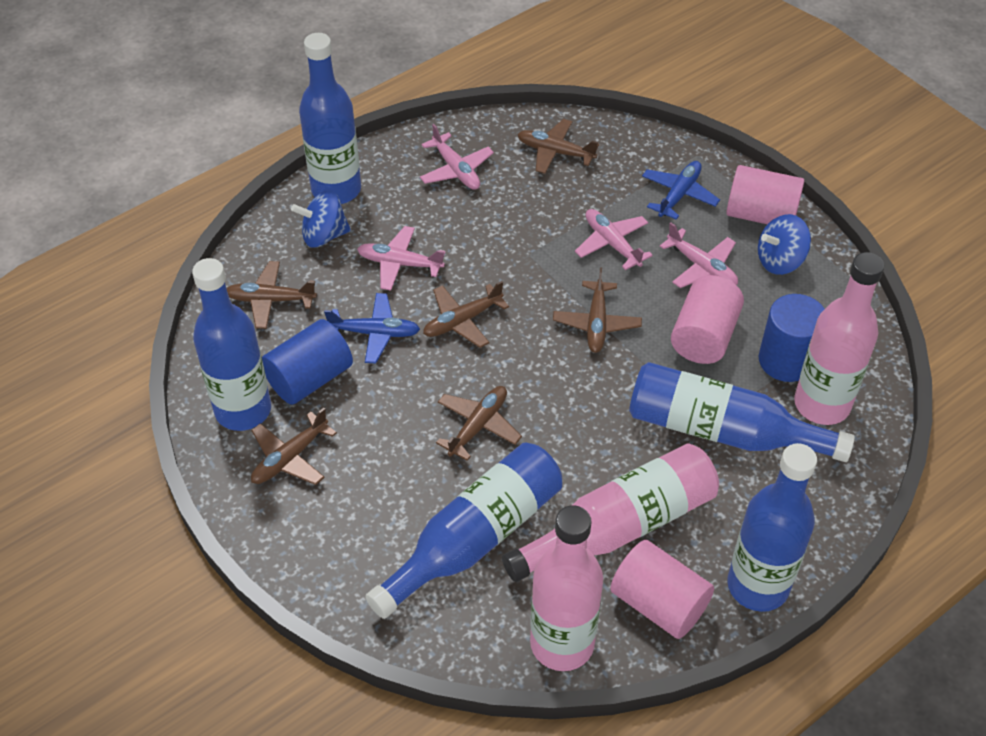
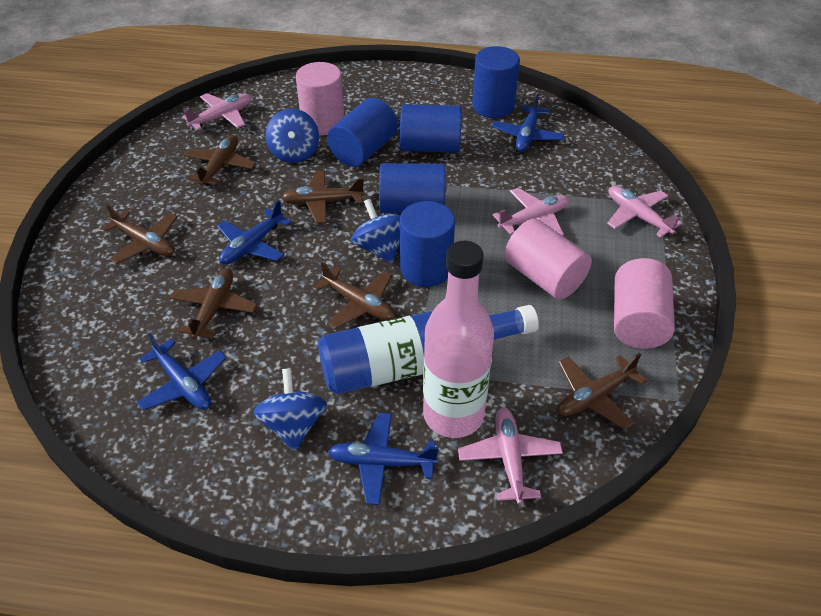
blue bottle: 5 -> 1
blue cylinder: 2 -> 5
blue plane: 2 -> 4
blue spinning top: 2 -> 3
pink bottle: 3 -> 1

